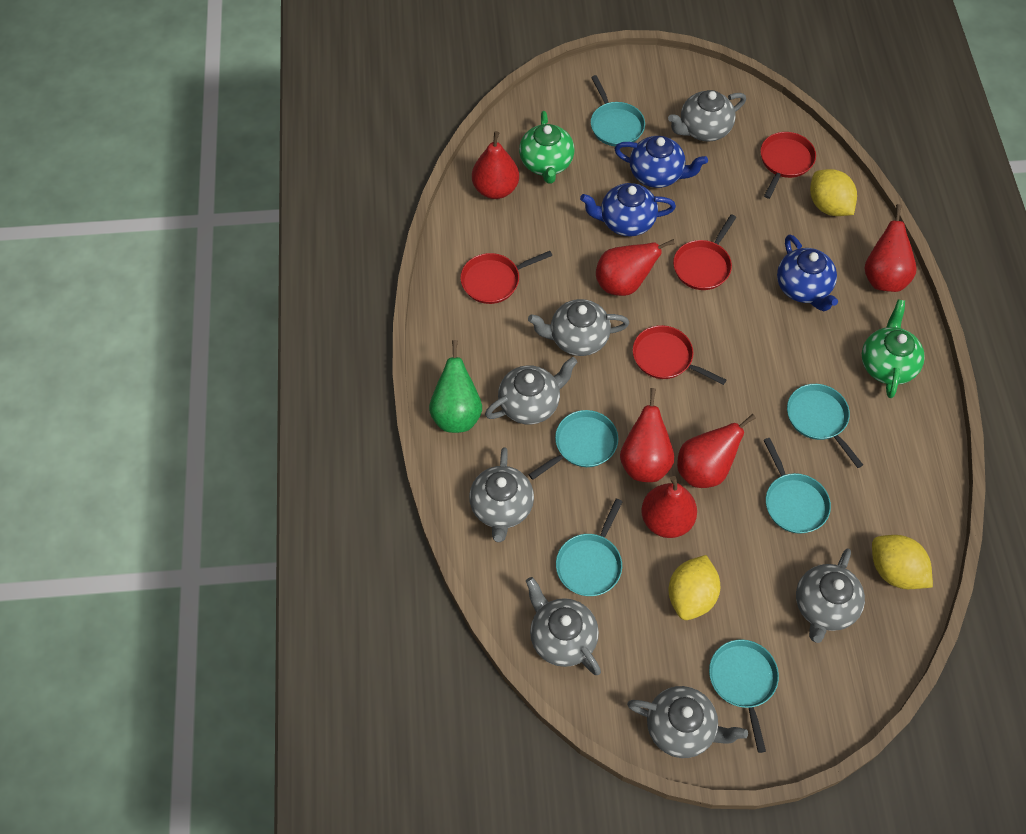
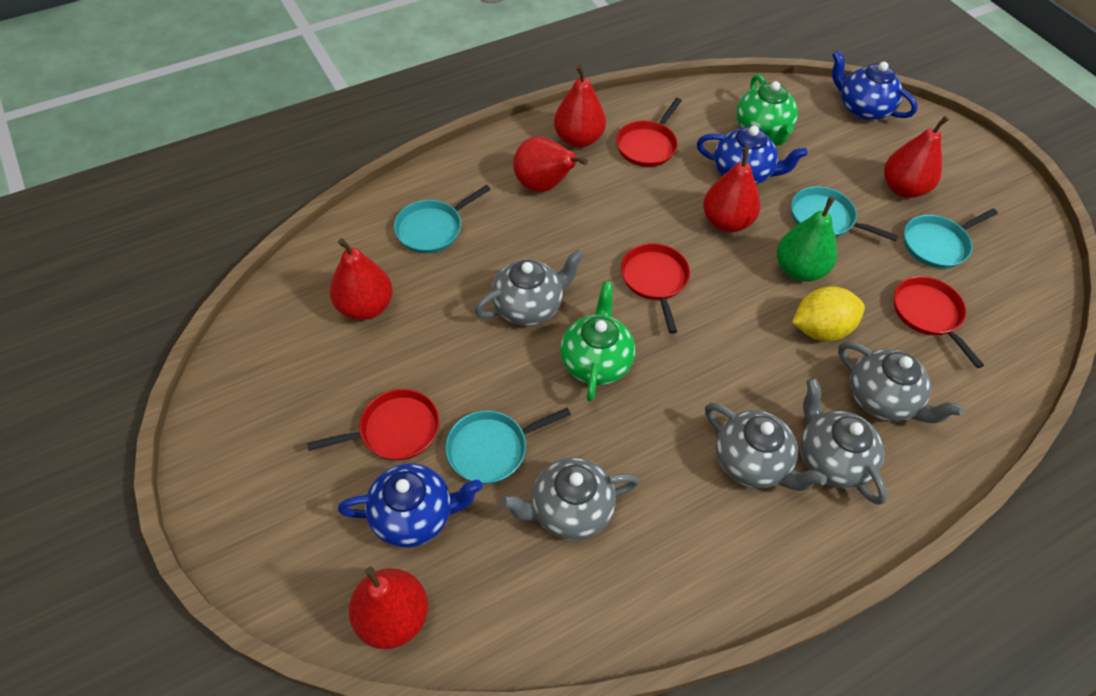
grey teapot: 7 -> 5
turquoise pan: 6 -> 4
yellow lemon: 3 -> 1

